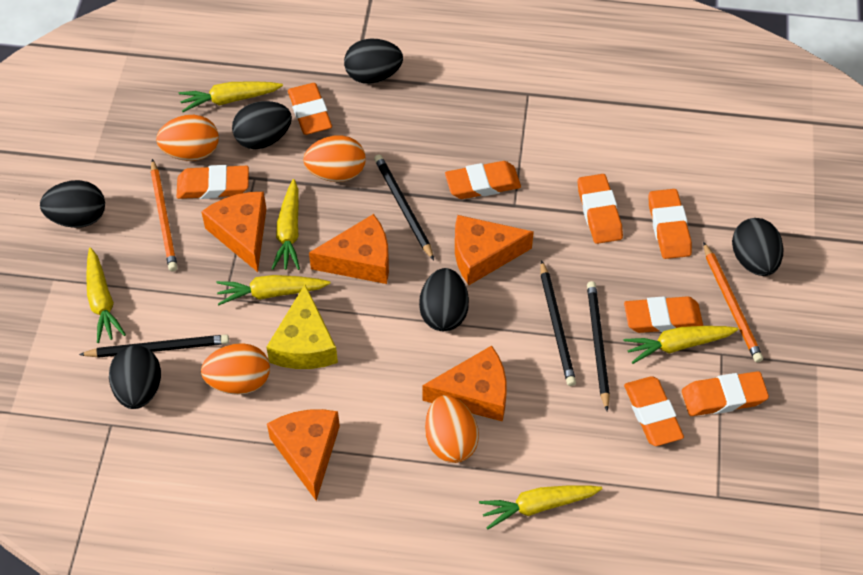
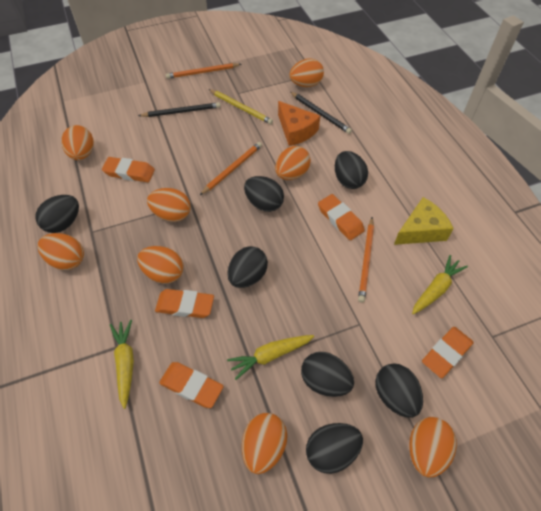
black egg: 6 -> 7
black pencil: 4 -> 2
orange cheese: 5 -> 1
orange egg: 4 -> 8
orange eraser: 8 -> 5
orange pencil: 2 -> 3
yellow carrot: 6 -> 3
yellow pencil: 0 -> 1

